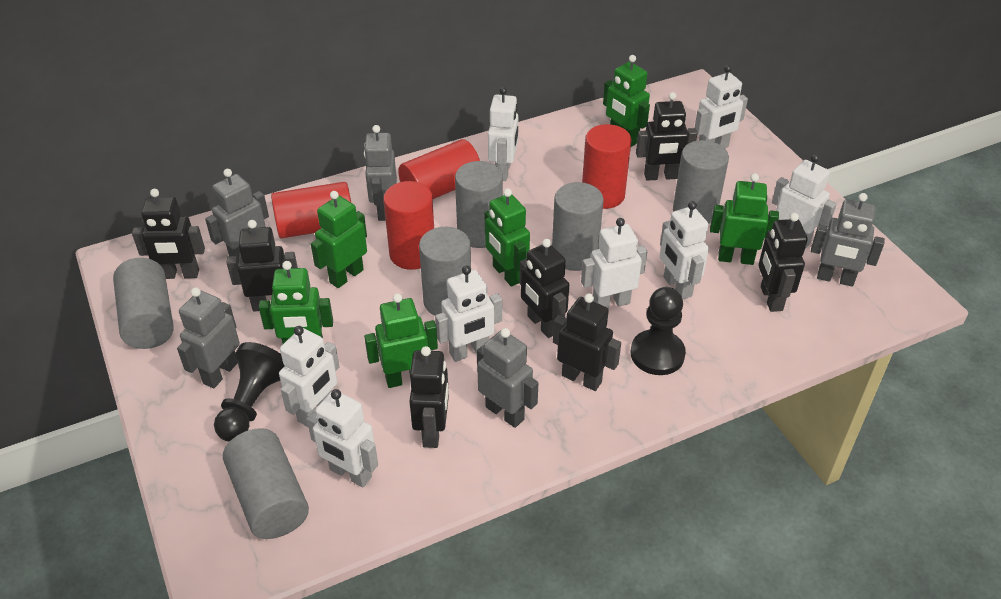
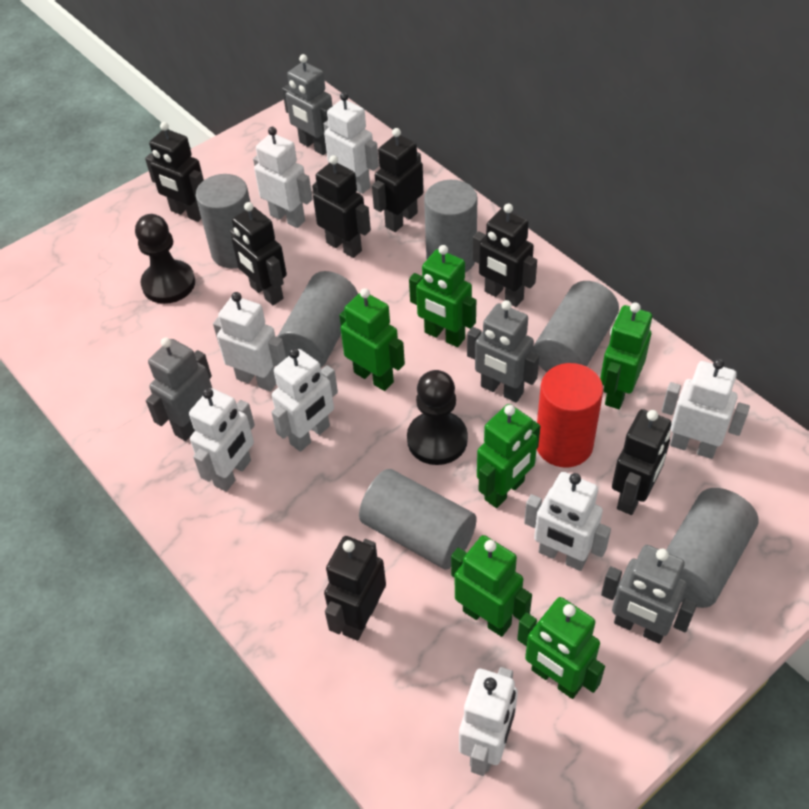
grey robot: 5 -> 4
red cylinder: 4 -> 1

